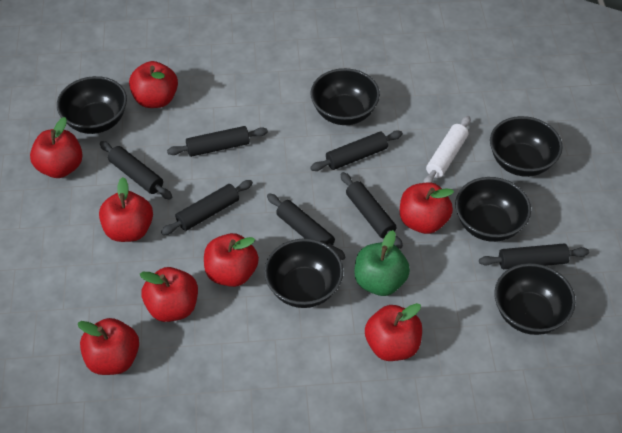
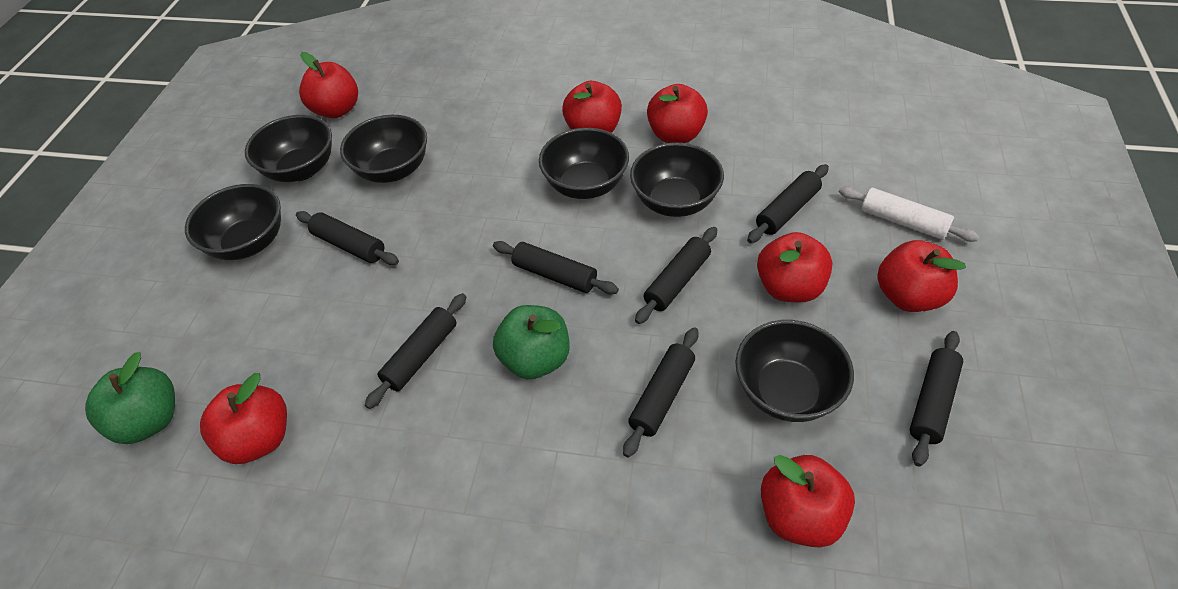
green apple: 1 -> 2
red apple: 8 -> 7

